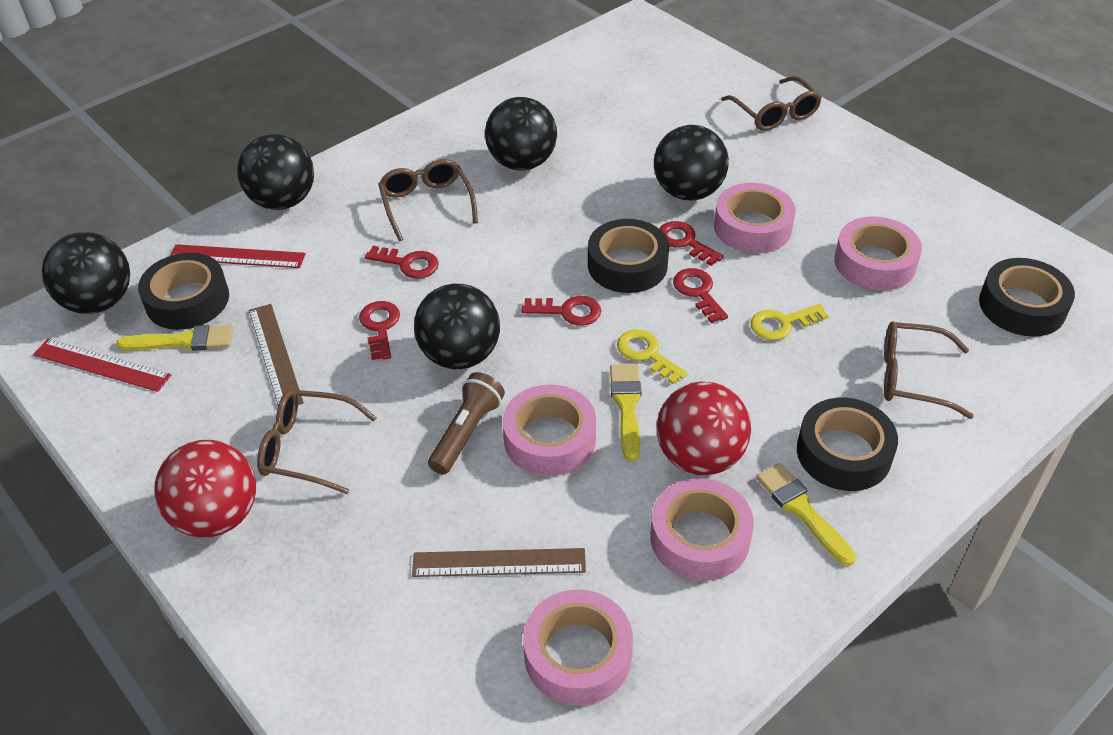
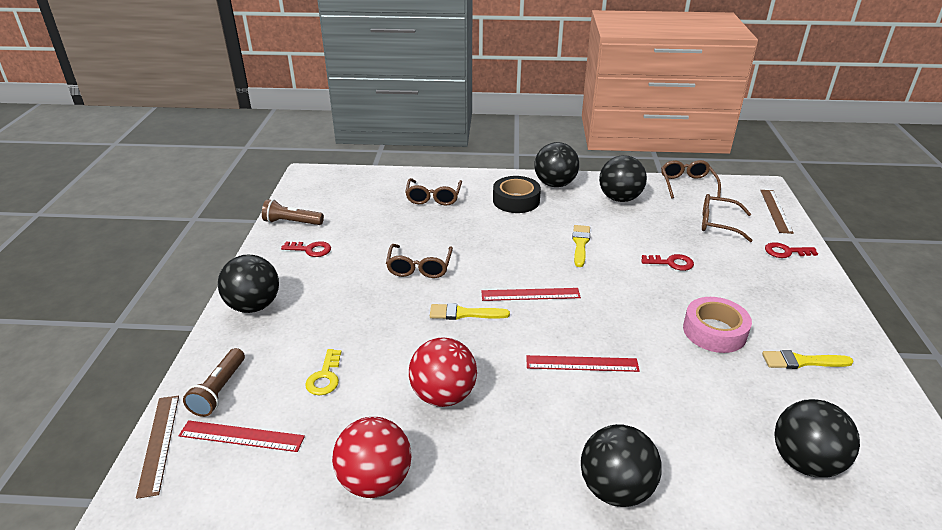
black tape: 4 -> 1
brown flashlight: 1 -> 2
pink tape: 5 -> 1
red key: 5 -> 3
red ruler: 2 -> 3
yellow key: 2 -> 1

